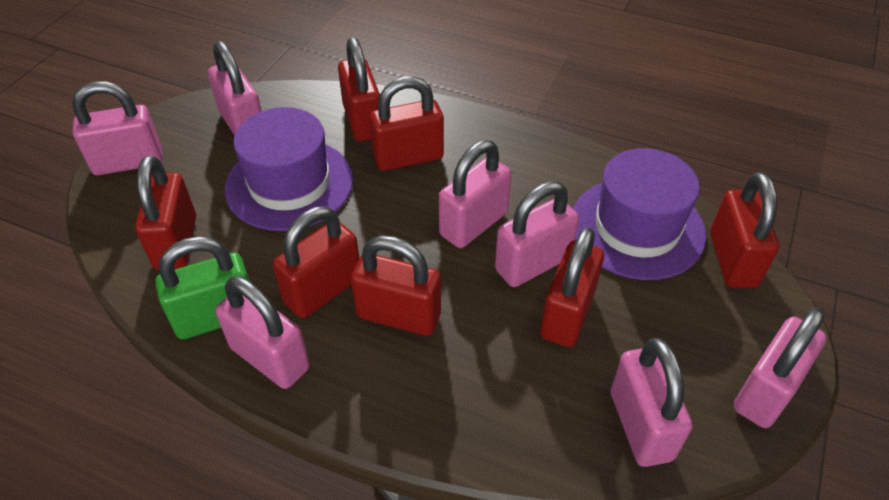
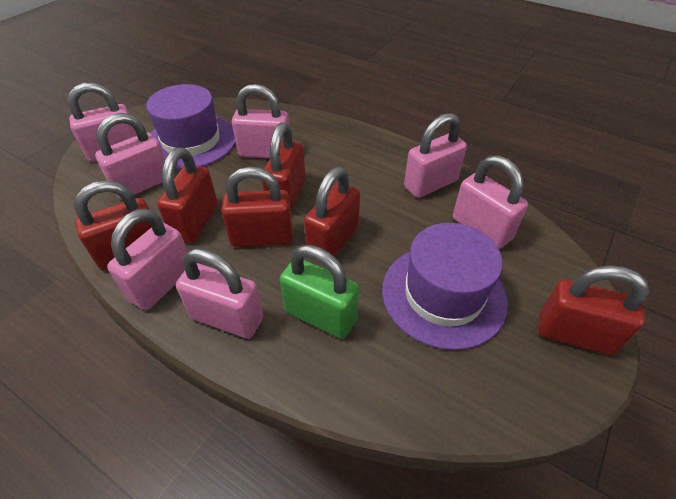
red padlock: 7 -> 6

